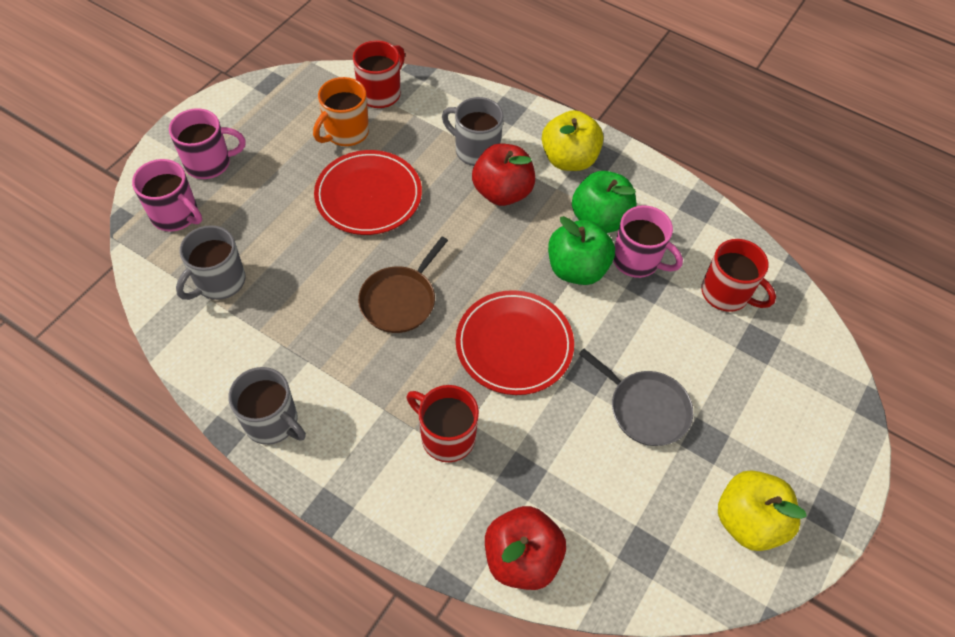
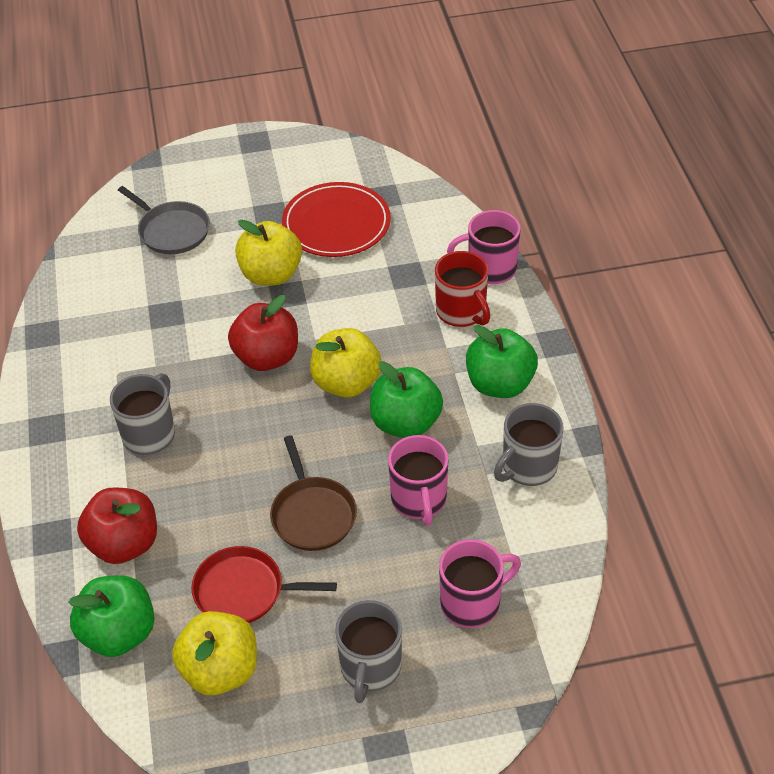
green apple: 2 -> 3
orange mug: 1 -> 0
red mug: 3 -> 1
red pan: 0 -> 1
red plate: 2 -> 1
yellow apple: 2 -> 3

